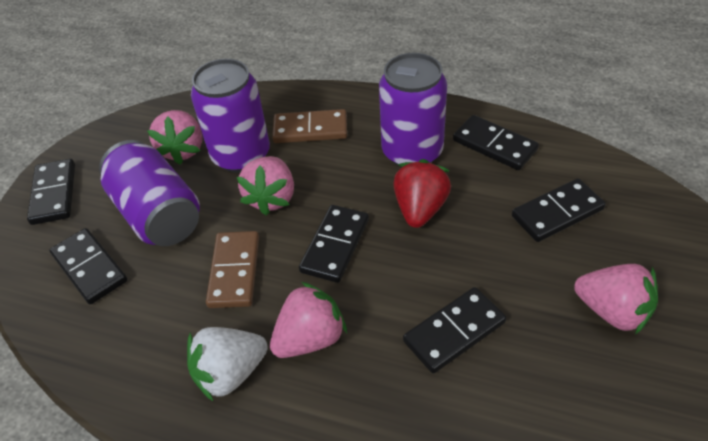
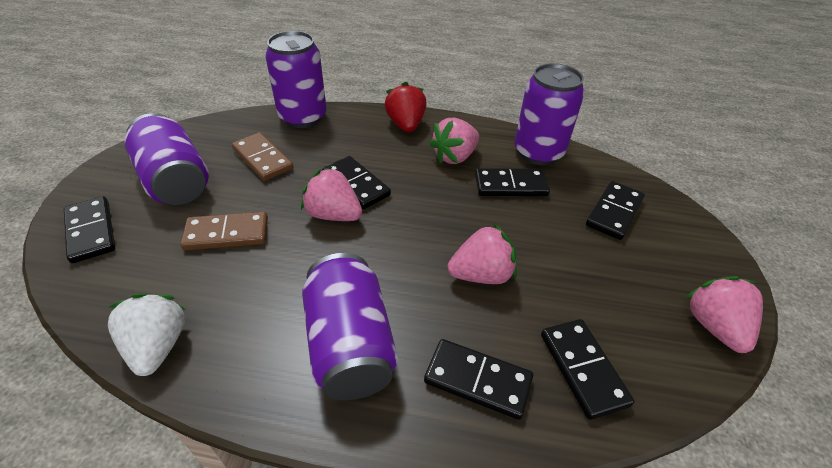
purple can: 3 -> 4

